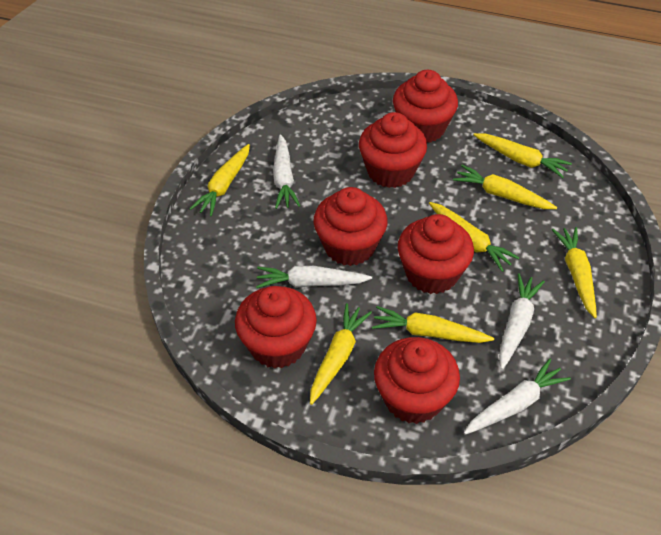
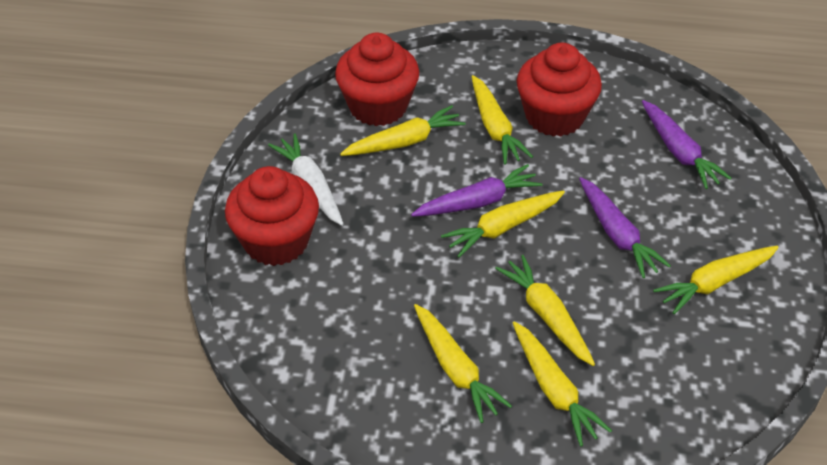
purple carrot: 0 -> 3
red cupcake: 6 -> 3
white carrot: 4 -> 1

